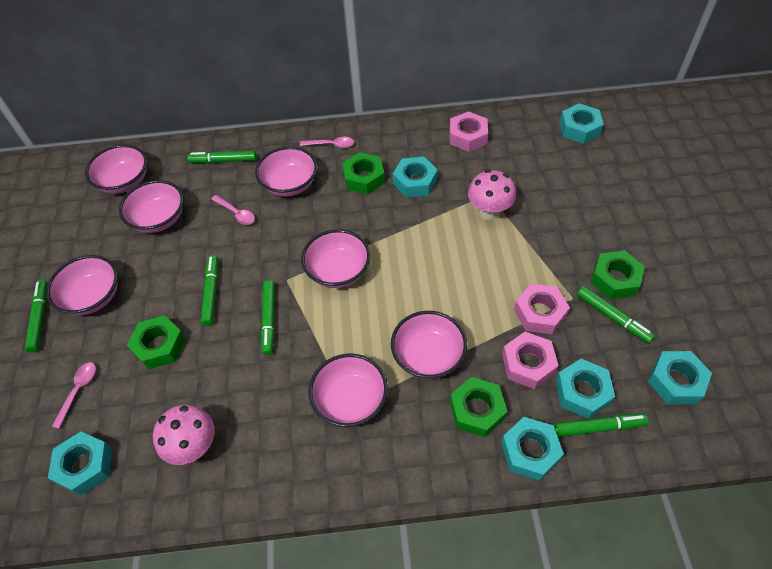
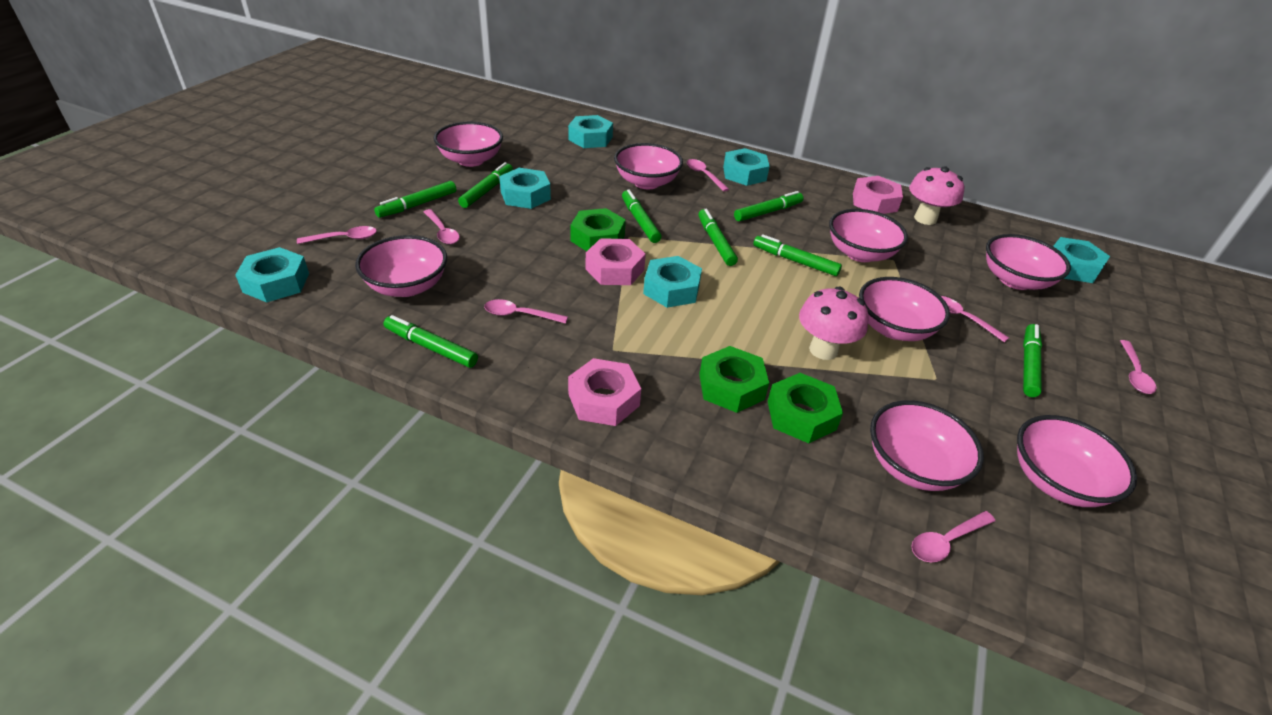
green marker: 6 -> 8
green nut: 4 -> 3
pink bowl: 7 -> 8
pink spoon: 3 -> 7

